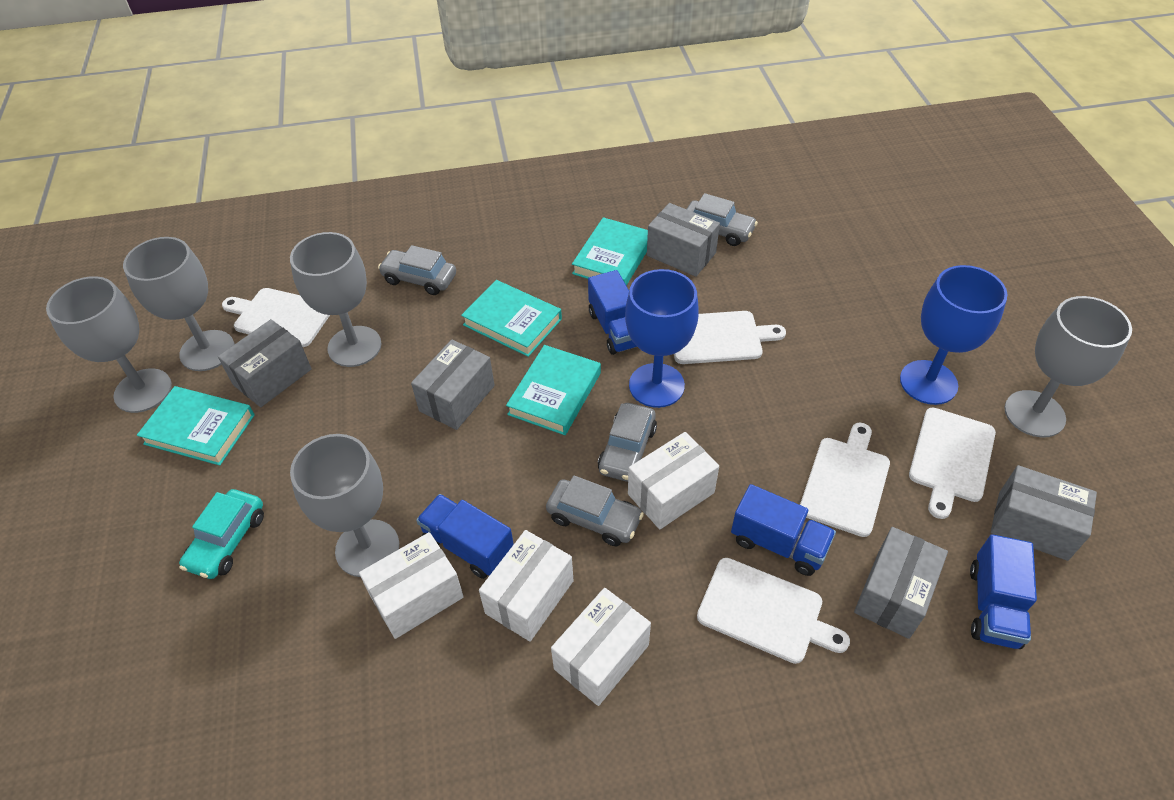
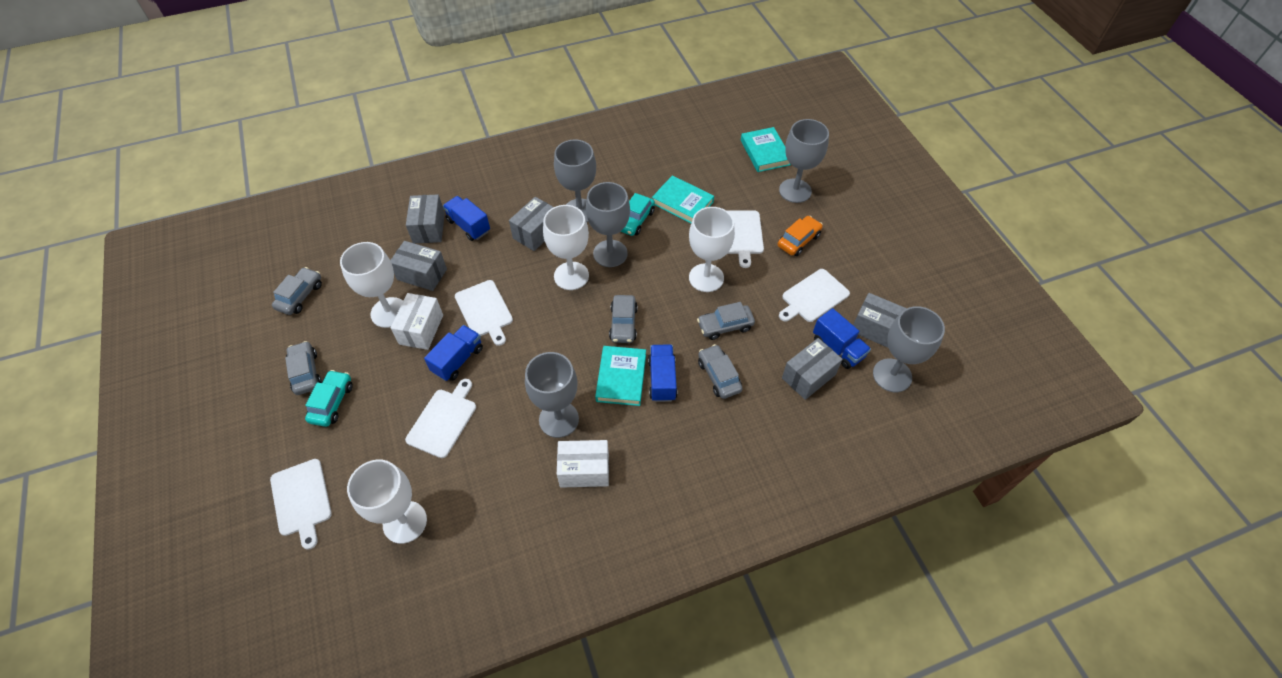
blue goblet: 2 -> 0
grey car: 4 -> 5
orange car: 0 -> 1
turquoise book: 4 -> 3
turquoise car: 1 -> 2
white box: 4 -> 2
white goblet: 0 -> 4

